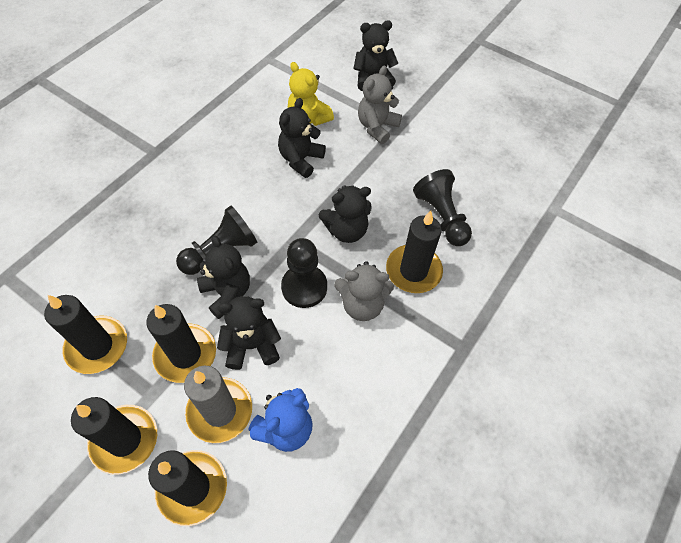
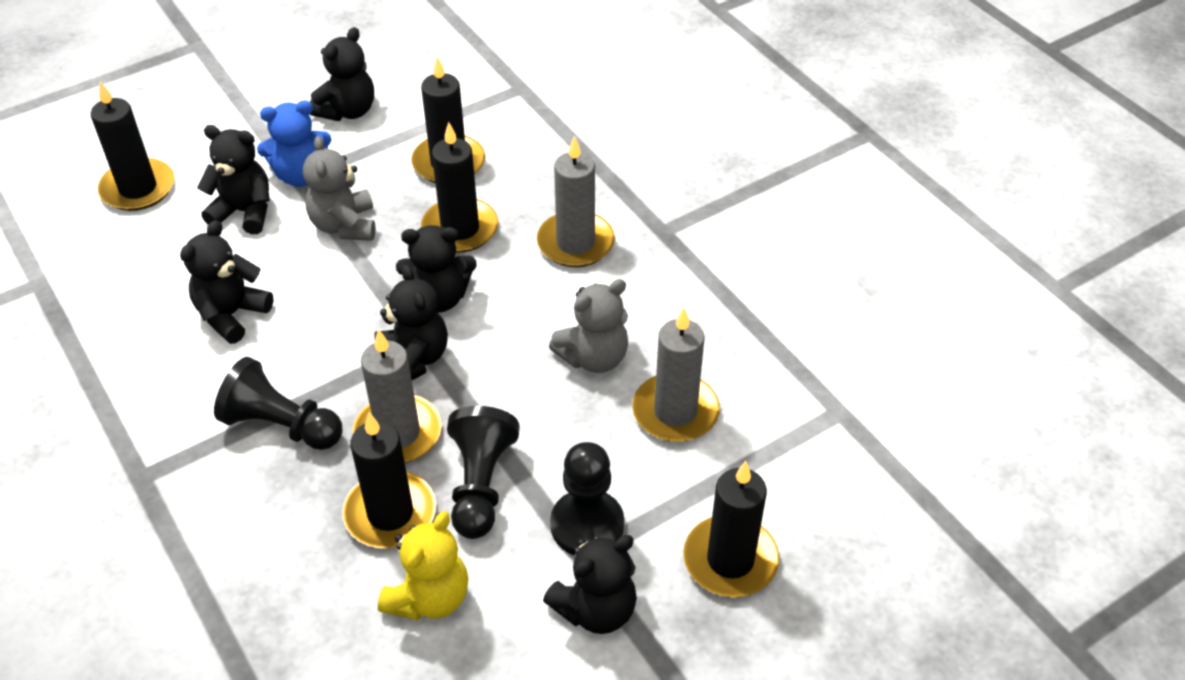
black teddy bear: 5 -> 6
grey candle: 1 -> 3

